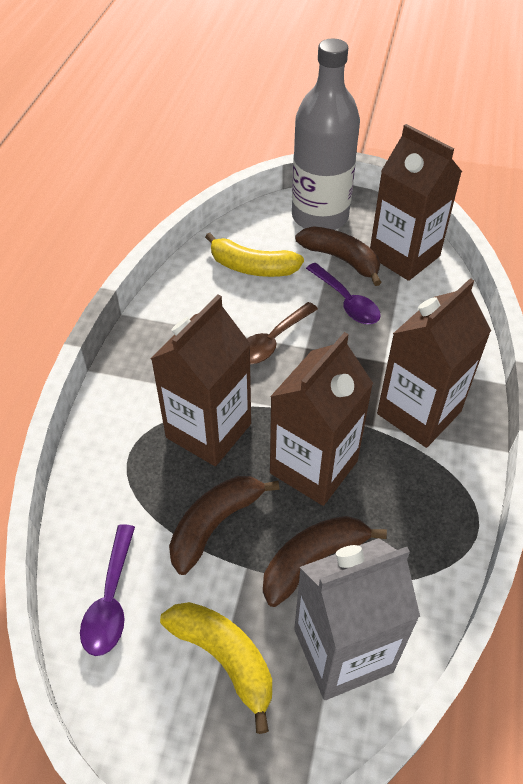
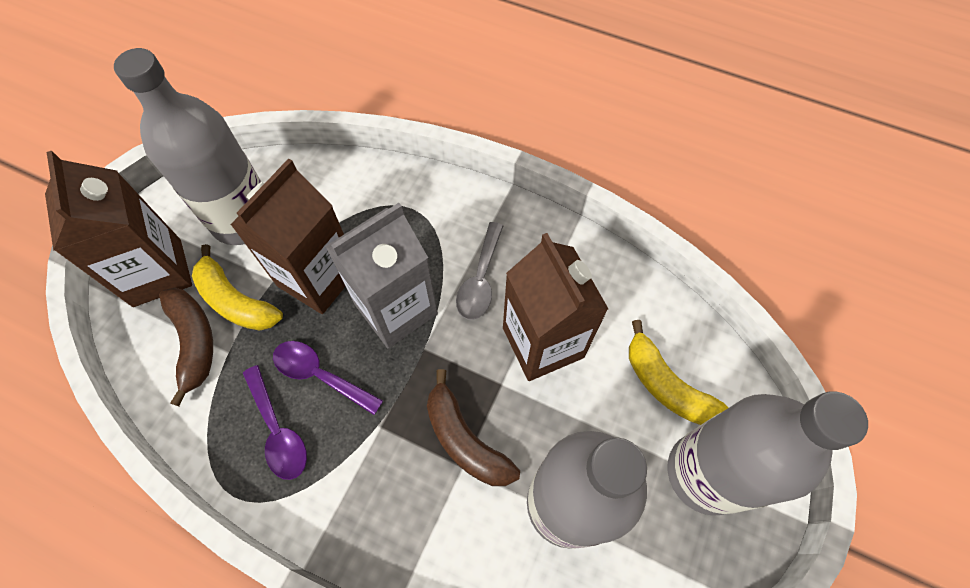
brown banana: 3 -> 2
brown carton: 4 -> 3
brown spoon: 1 -> 0
grey bottle: 1 -> 3
grey spoon: 0 -> 1

